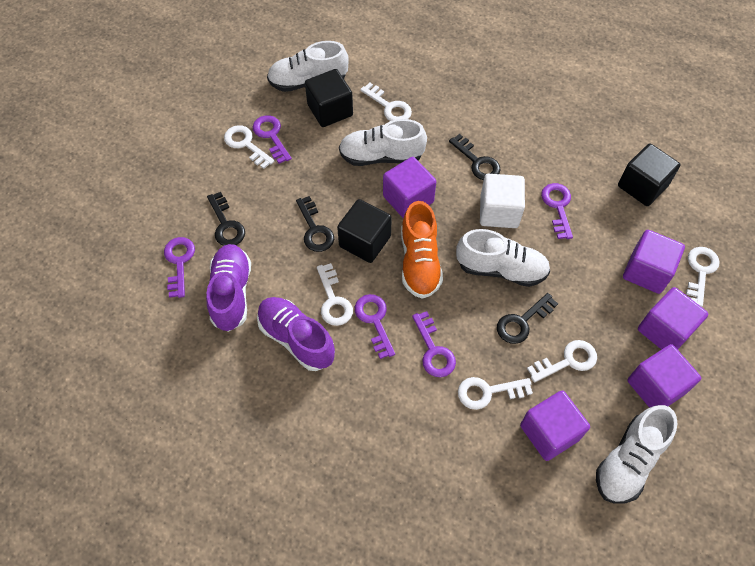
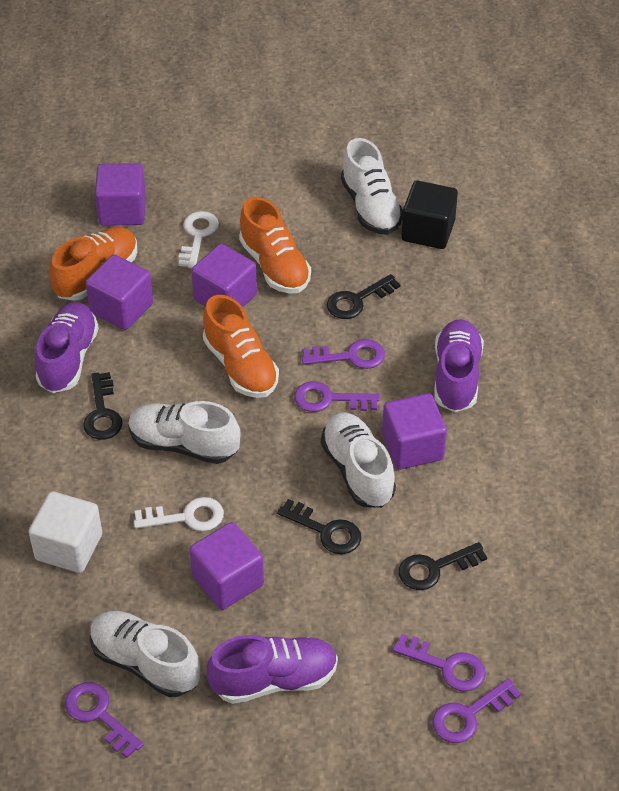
black cube: 3 -> 1
orange shoe: 1 -> 3
purple shoe: 2 -> 3
white key: 6 -> 2

